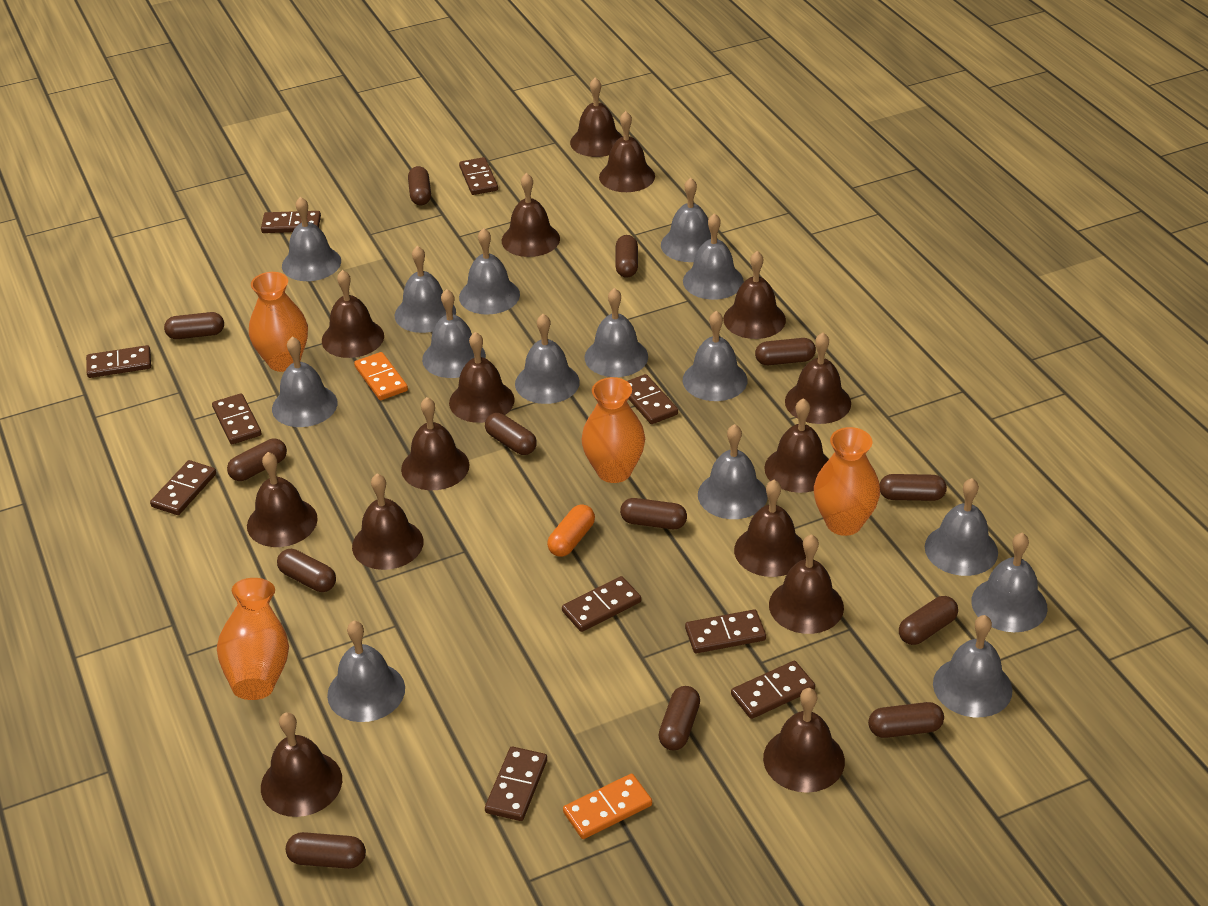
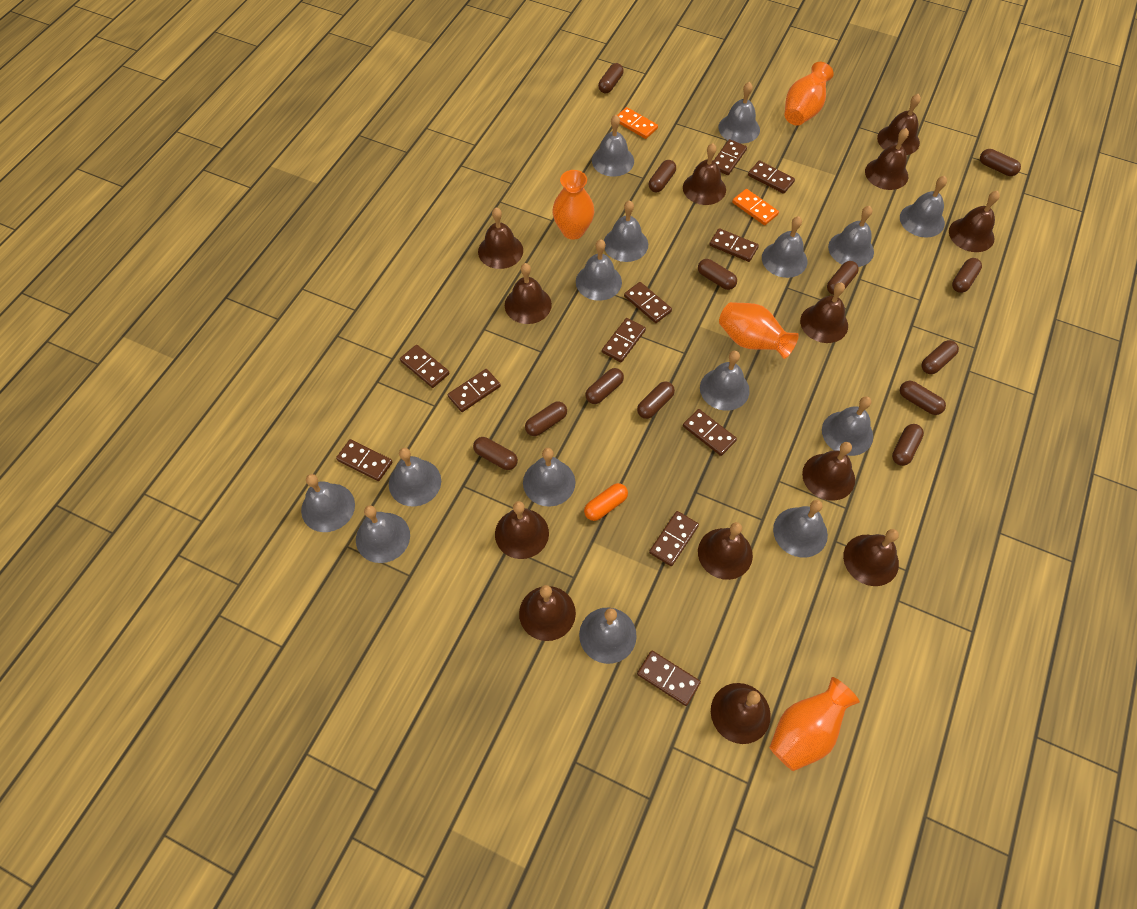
brown bell: 15 -> 13
brown domino: 10 -> 11

